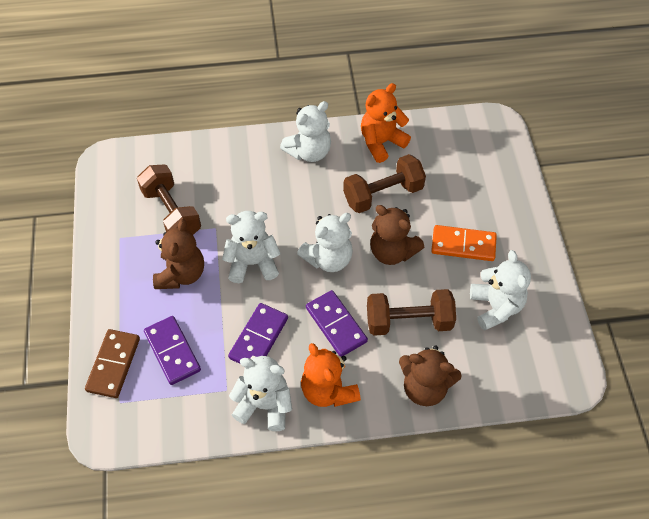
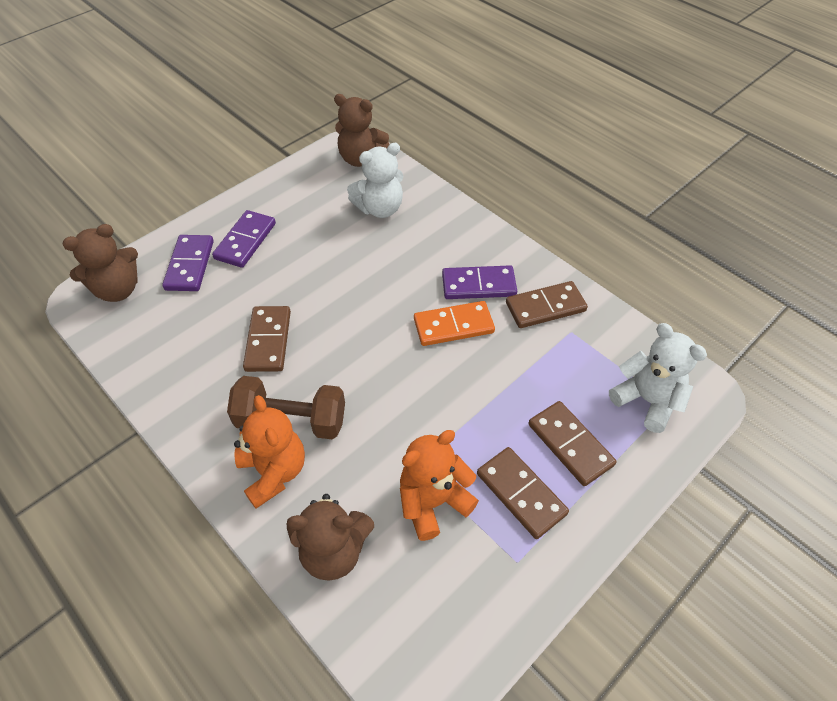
brown domino: 1 -> 4
brown dumbbell: 3 -> 1
white teddy bear: 5 -> 2

